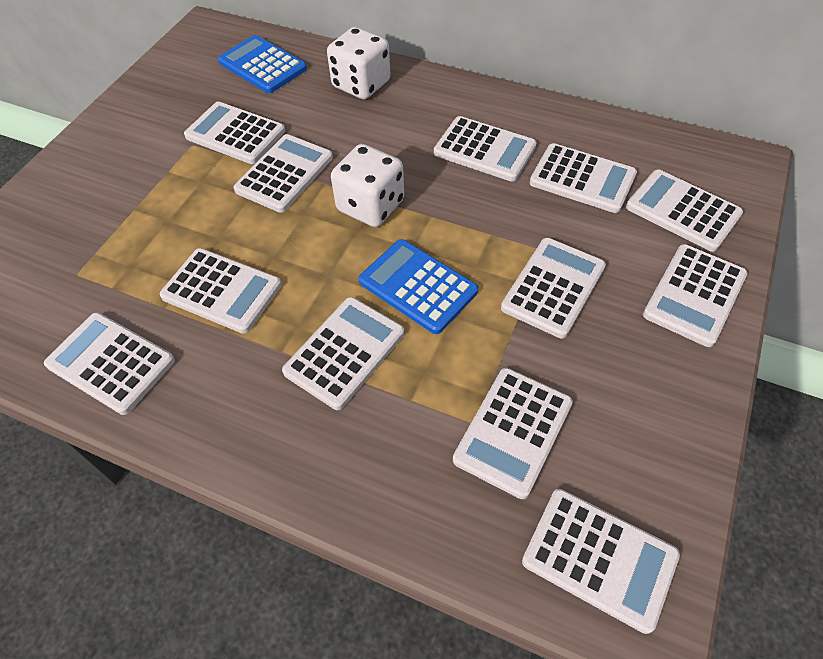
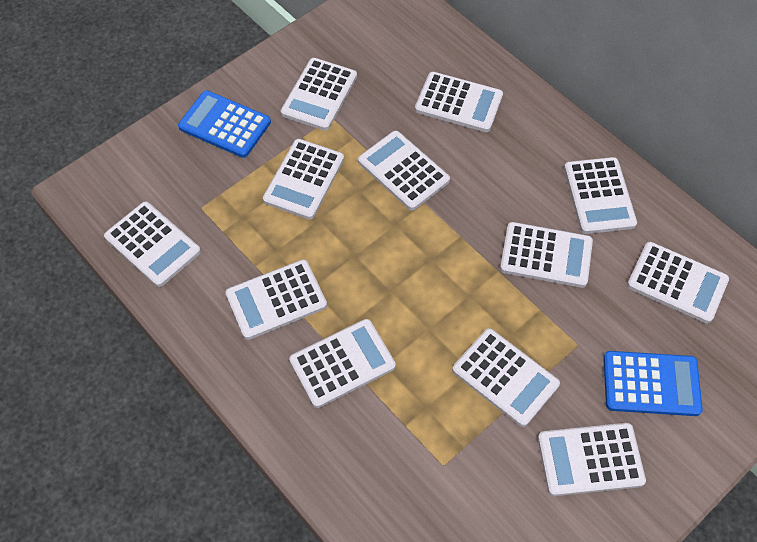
white dice: 2 -> 0

